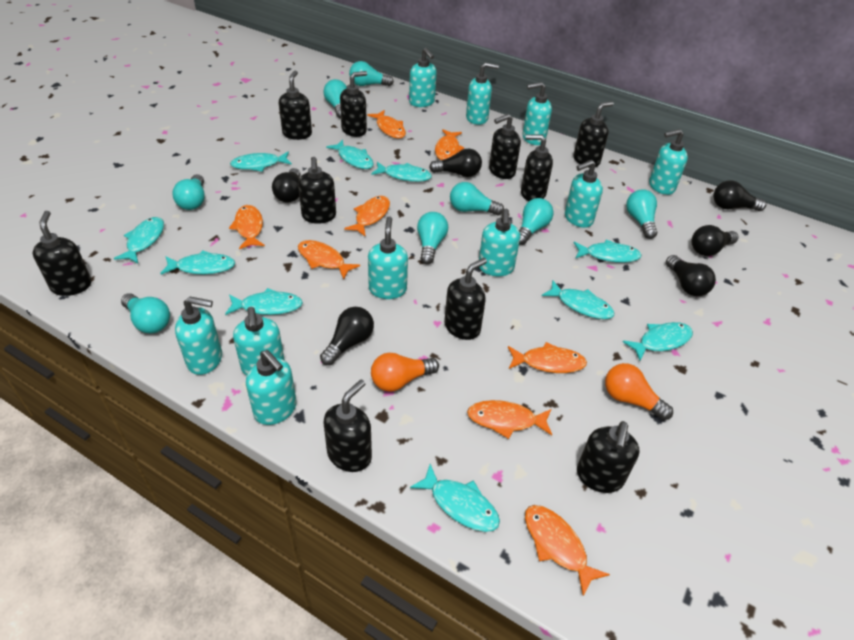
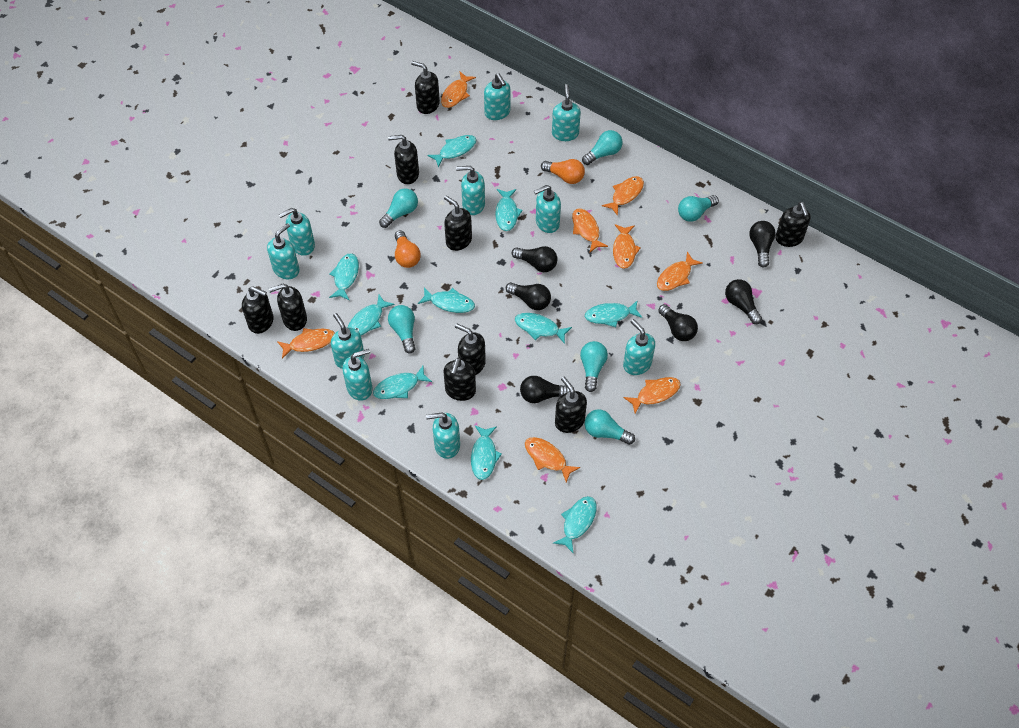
black soap dispenser: 10 -> 9
turquoise light bulb: 8 -> 6

